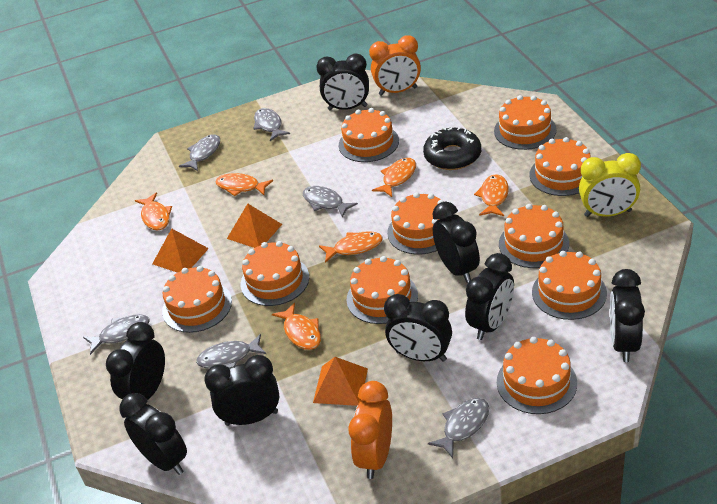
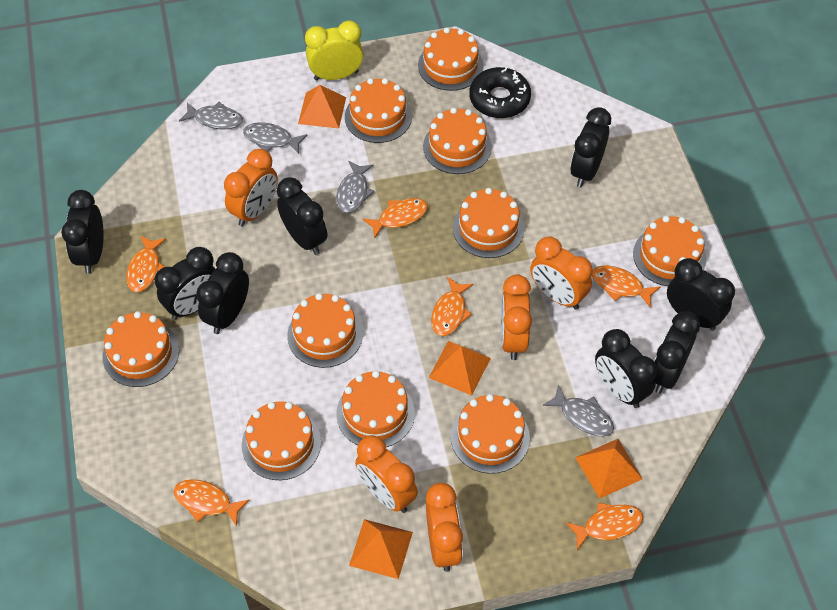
grey fish: 6 -> 4
orange clock: 2 -> 5
orange pyramid: 3 -> 4

